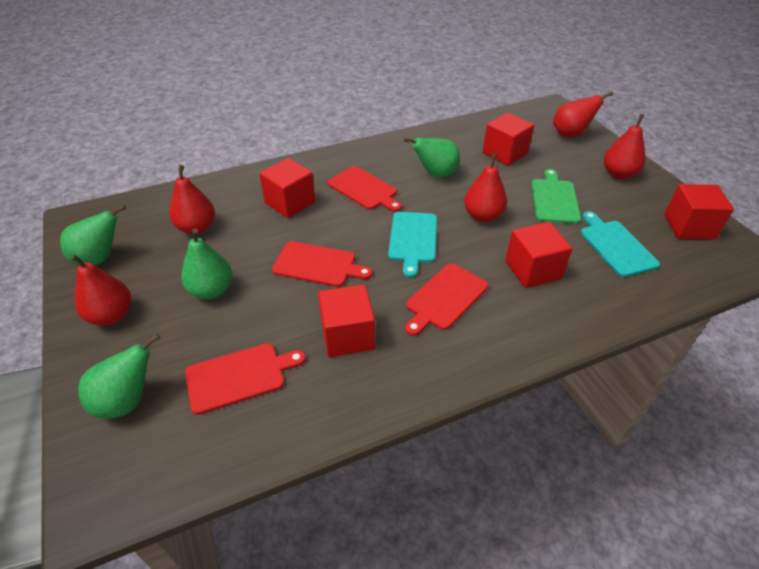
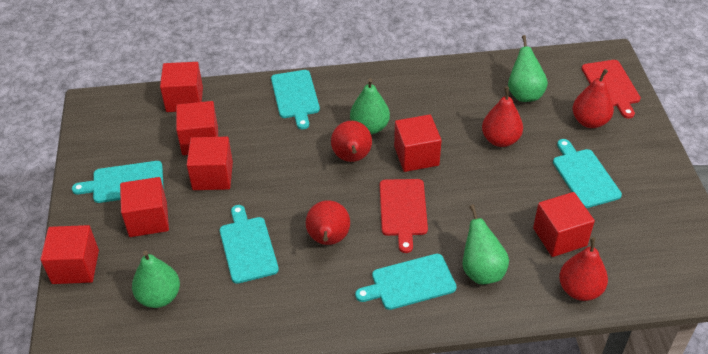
green cutting board: 1 -> 0
red cube: 5 -> 7
red cutting board: 4 -> 2
turquoise cutting board: 2 -> 5

